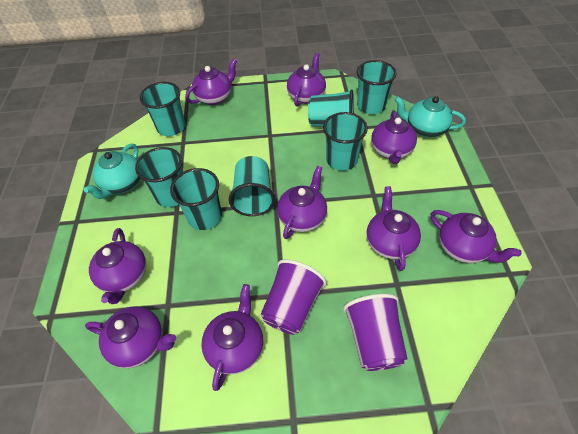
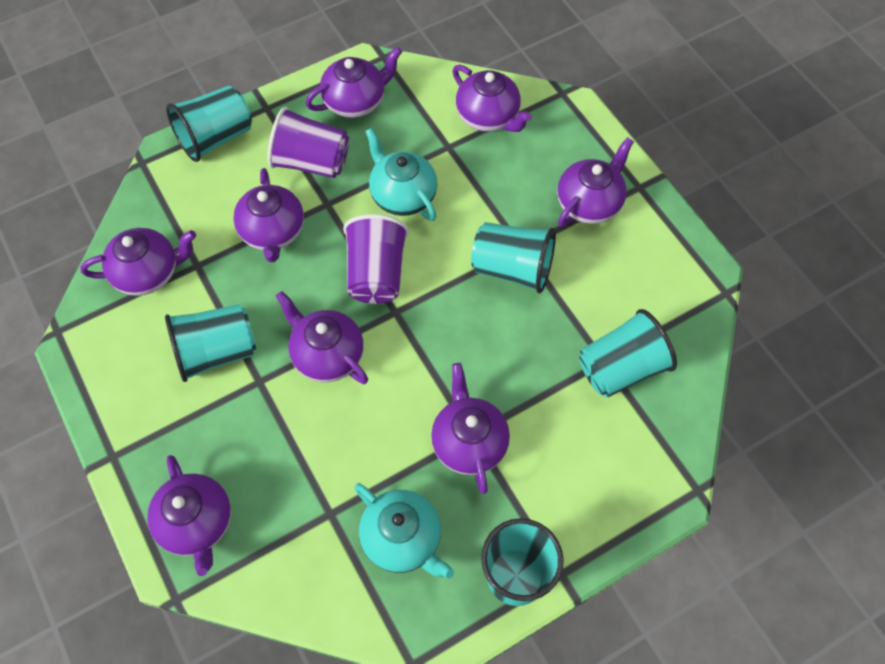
purple teapot: 9 -> 8
turquoise cup: 7 -> 5

